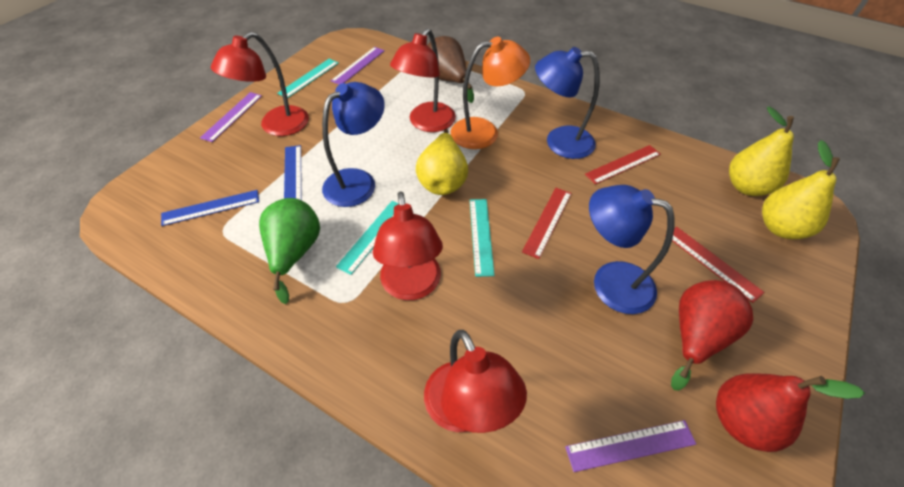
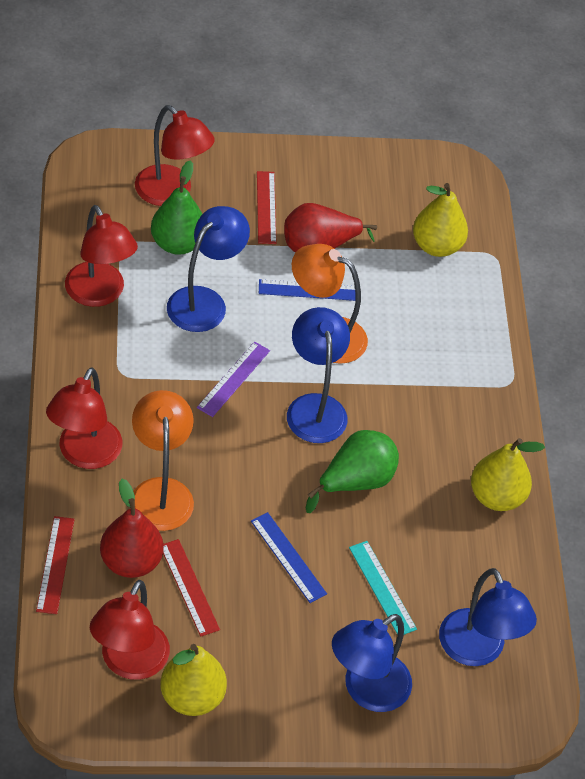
blue lamp: 3 -> 4
brown pear: 1 -> 0
green pear: 1 -> 2
orange lamp: 1 -> 2
purple ruler: 3 -> 1
turquoise ruler: 3 -> 1

